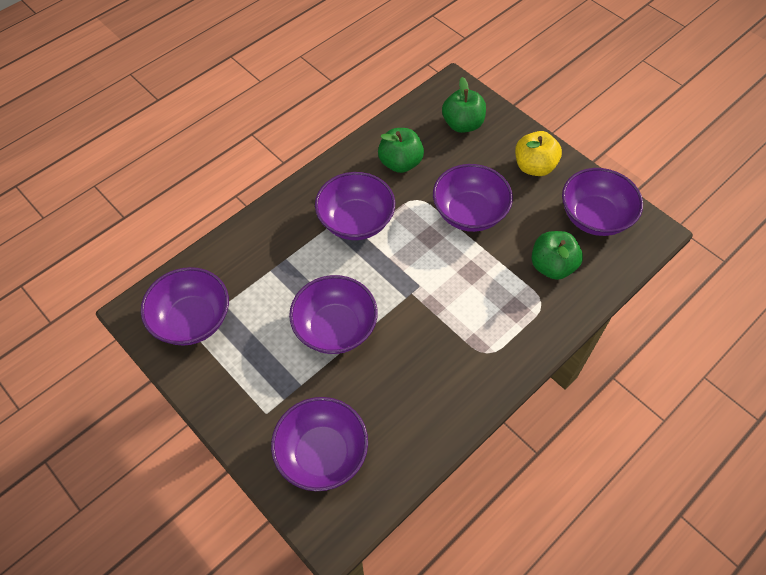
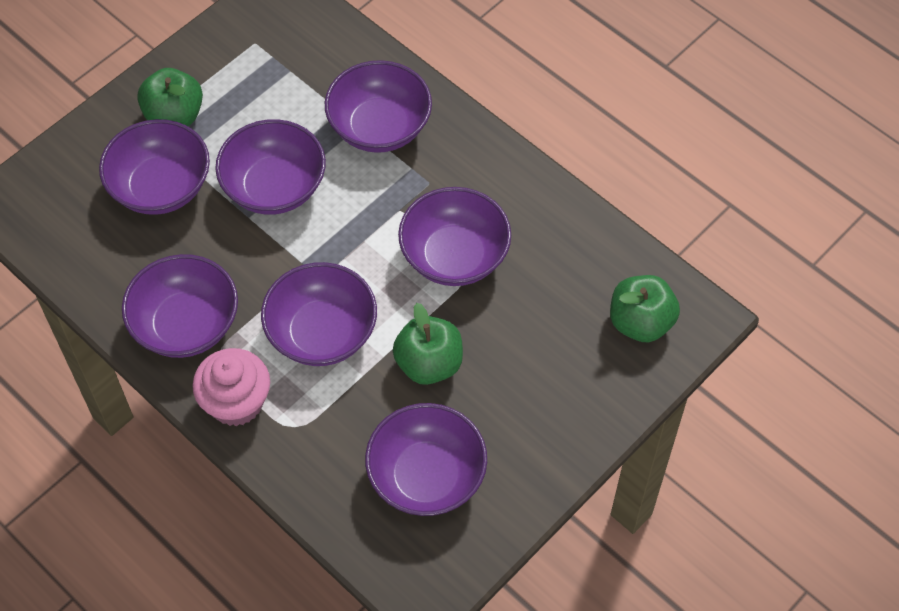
pink cupcake: 0 -> 1
purple bowl: 6 -> 7
yellow apple: 1 -> 0

